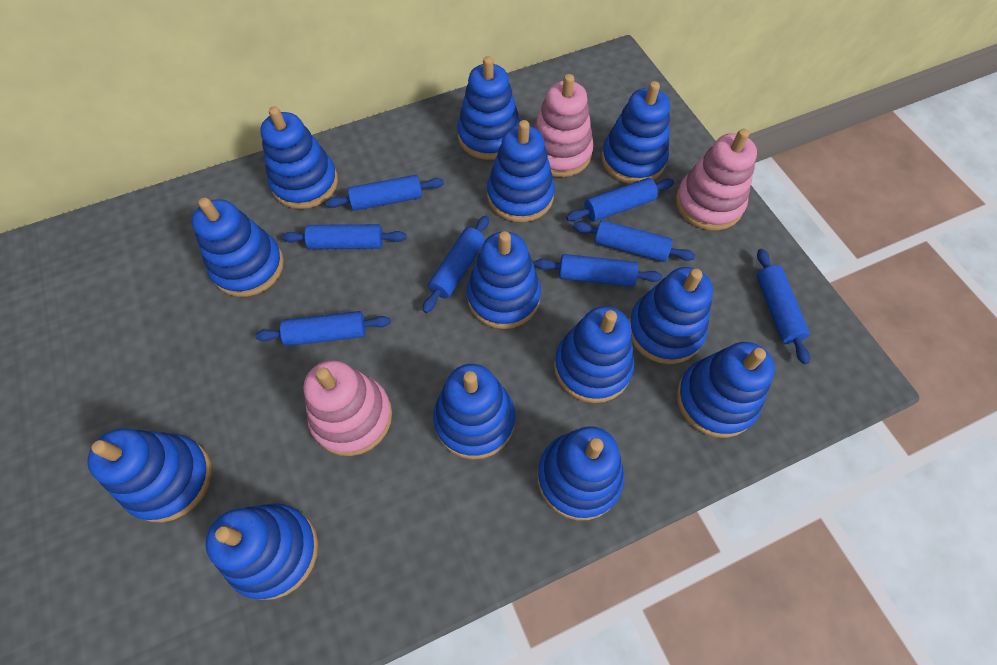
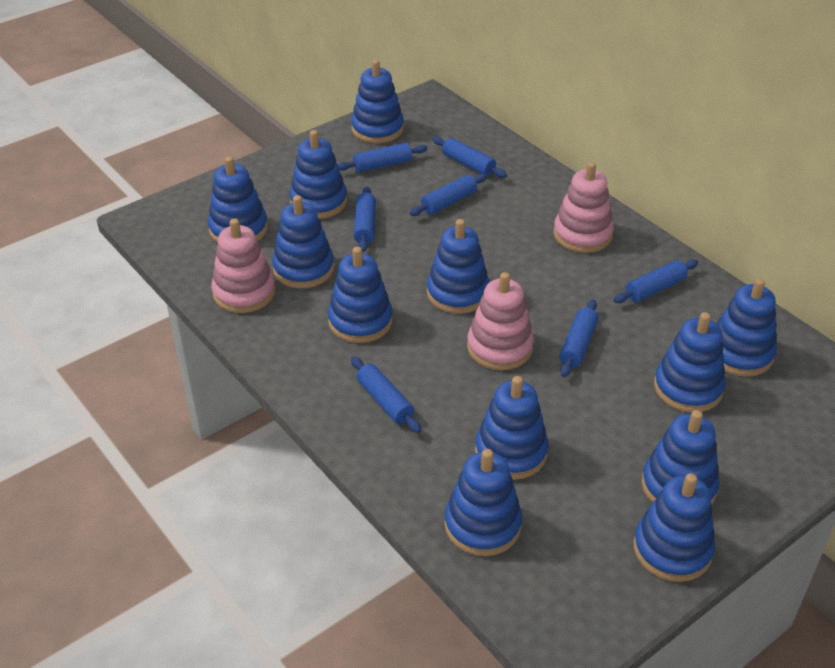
blue rolling pin: 8 -> 7
blue stacking toy: 13 -> 12

